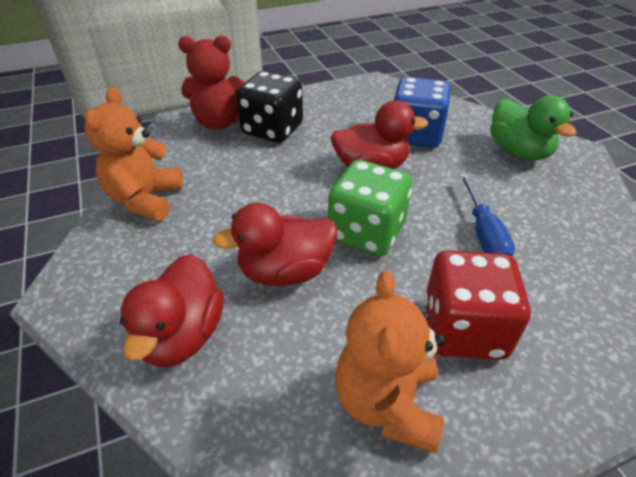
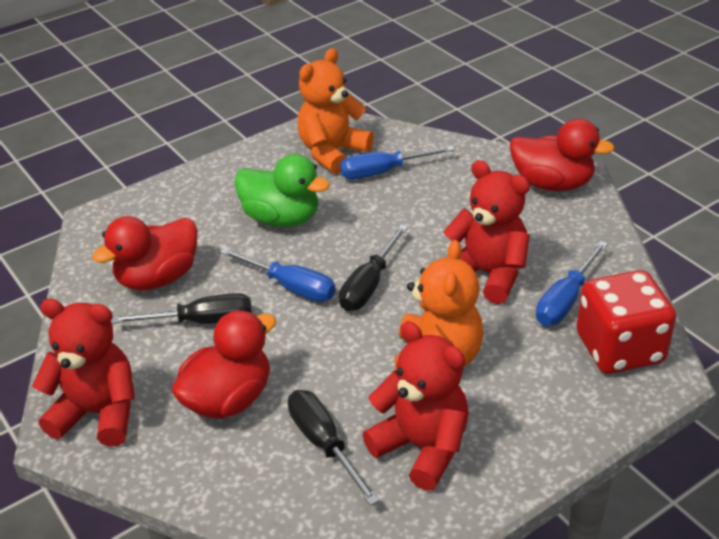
black dice: 1 -> 0
black screwdriver: 0 -> 3
blue dice: 1 -> 0
blue screwdriver: 1 -> 3
green dice: 1 -> 0
red teddy bear: 1 -> 3

